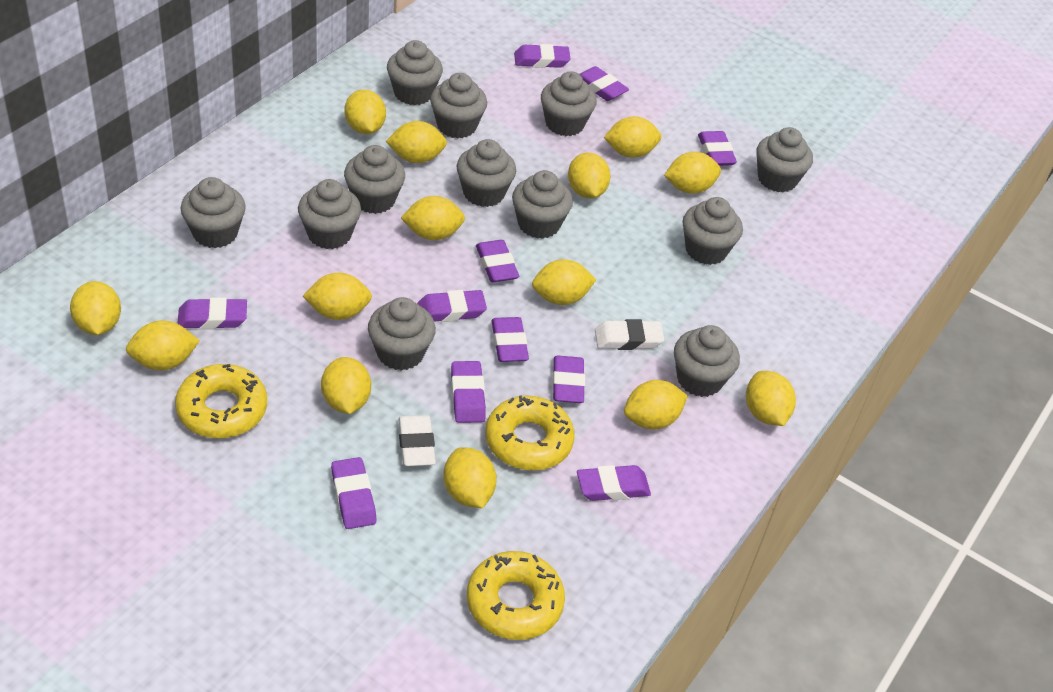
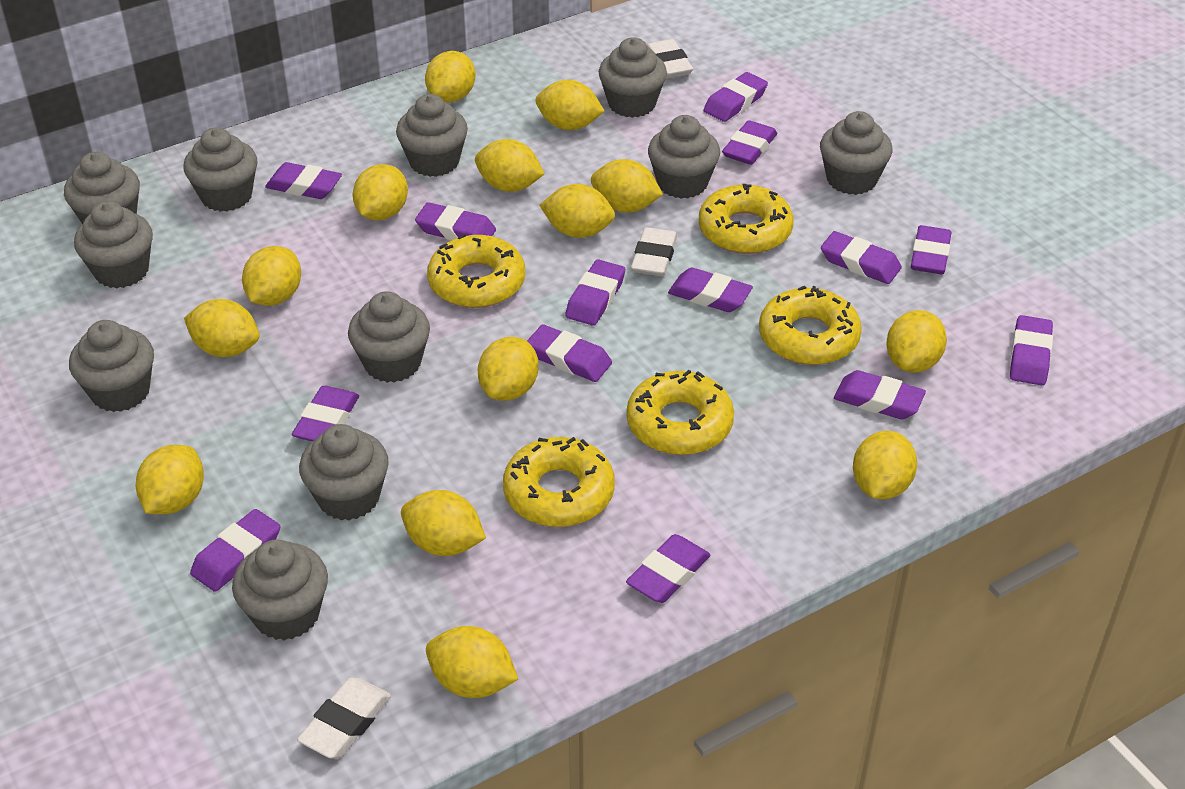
grey cupcake: 12 -> 11
purple eraser: 11 -> 14
white eraser: 2 -> 3
yellow donut: 3 -> 5

